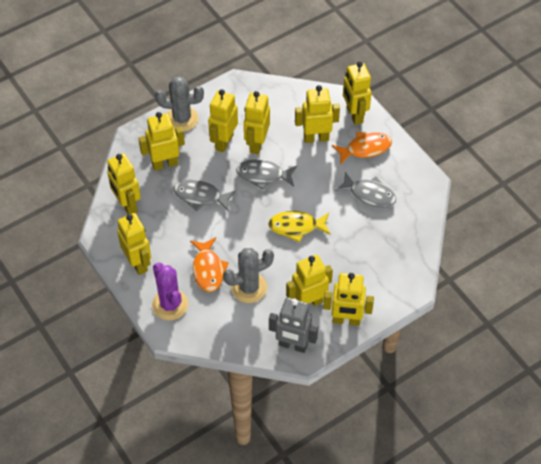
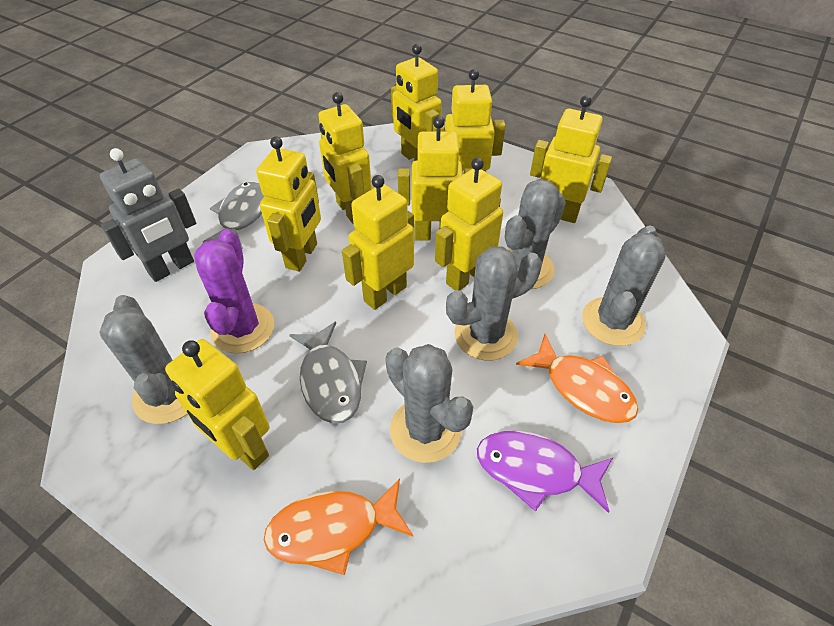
grey cactus: 2 -> 5
grey fish: 3 -> 2
purple fish: 0 -> 1
yellow fish: 1 -> 0

